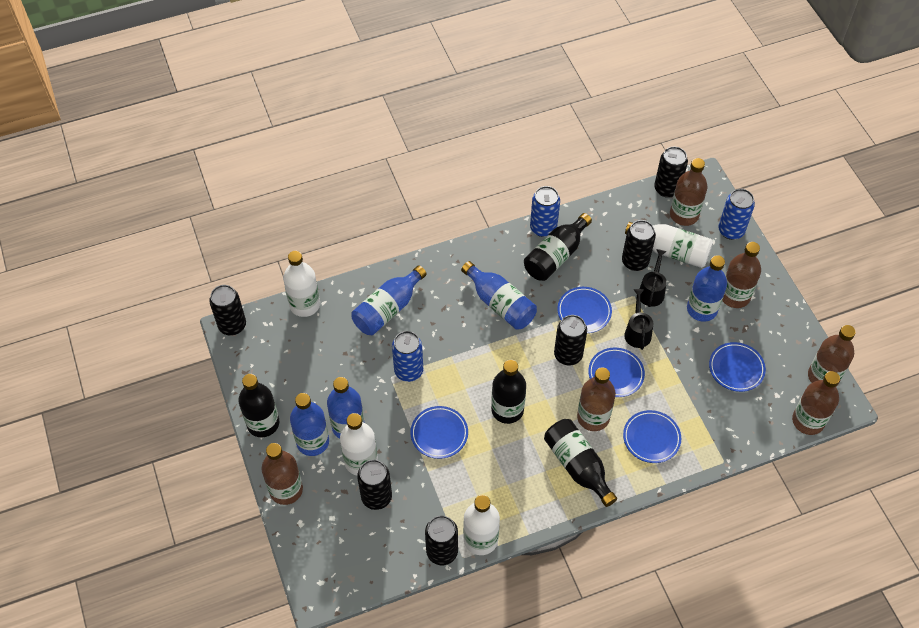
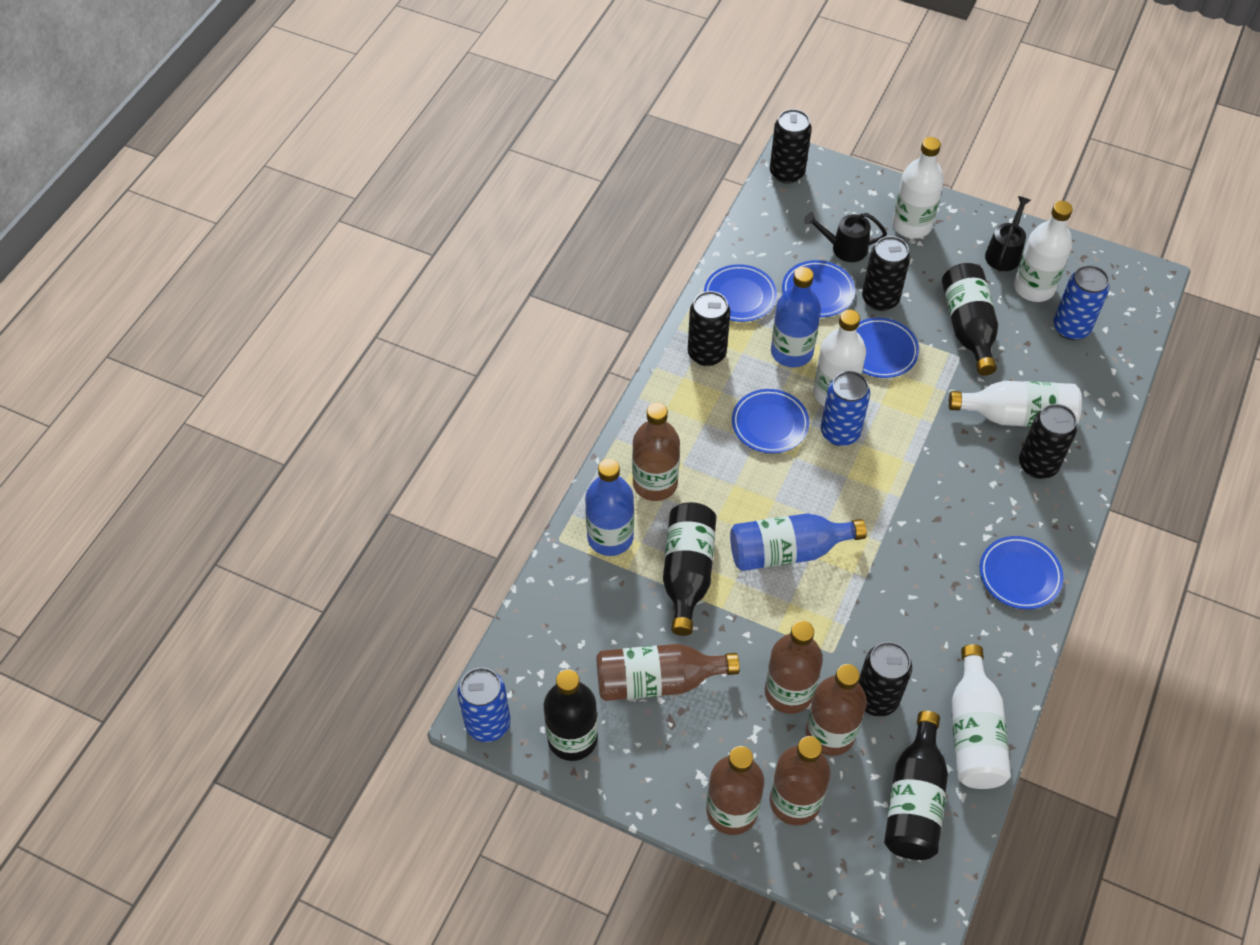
black can: 6 -> 5
blue bottle: 5 -> 3
white bottle: 4 -> 5

